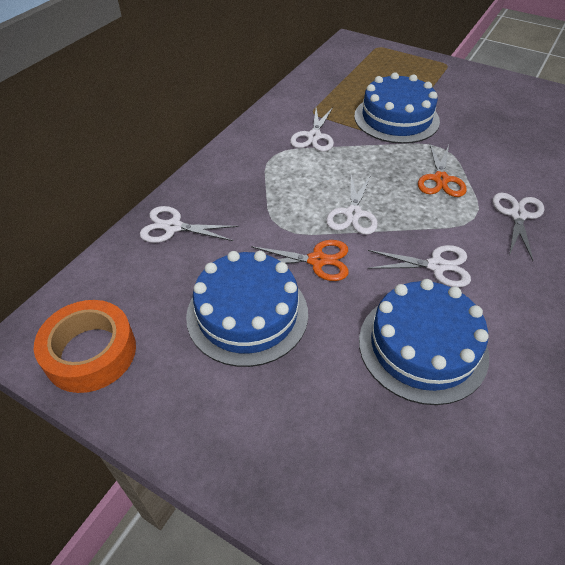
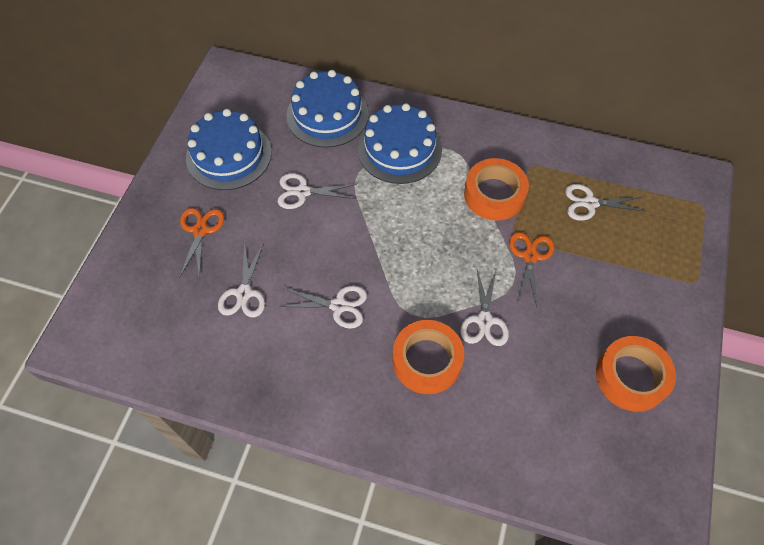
orange tape: 1 -> 3

